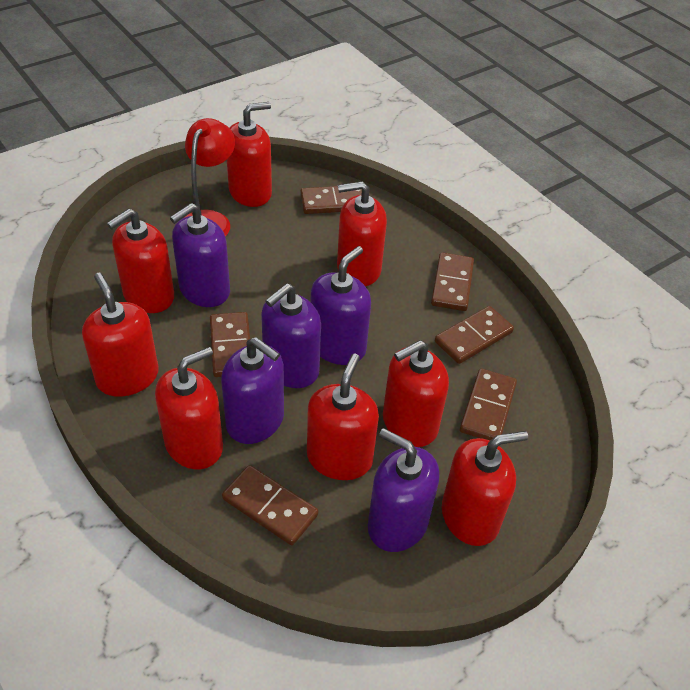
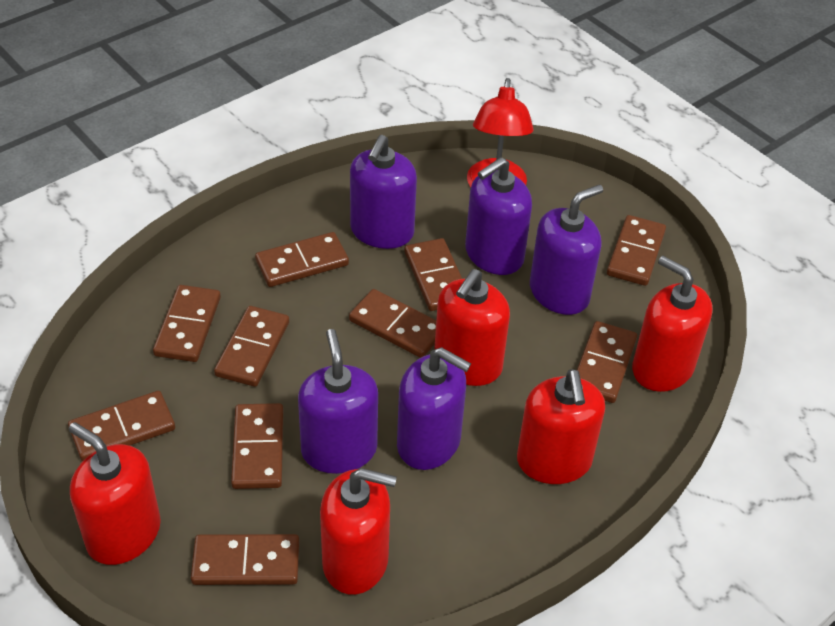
brown domino: 6 -> 10
red soap dispenser: 8 -> 5

